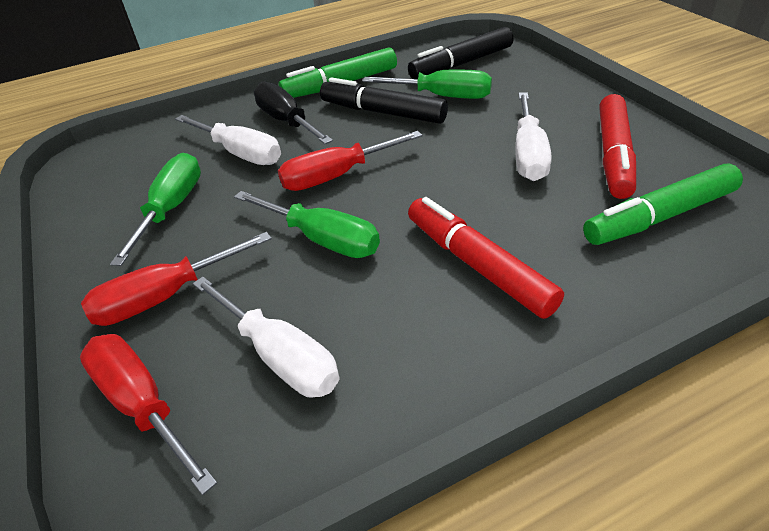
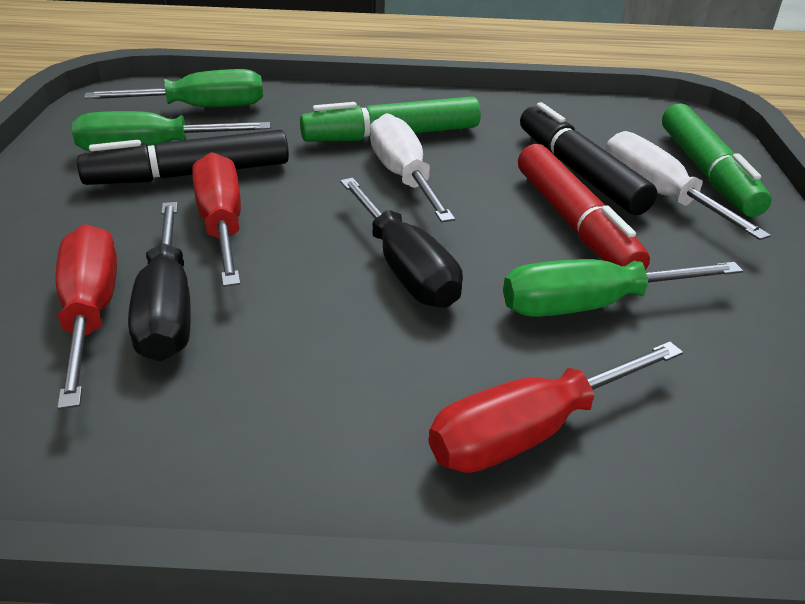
black screwdriver: 1 -> 2
red marker: 2 -> 1
white screwdriver: 3 -> 2

